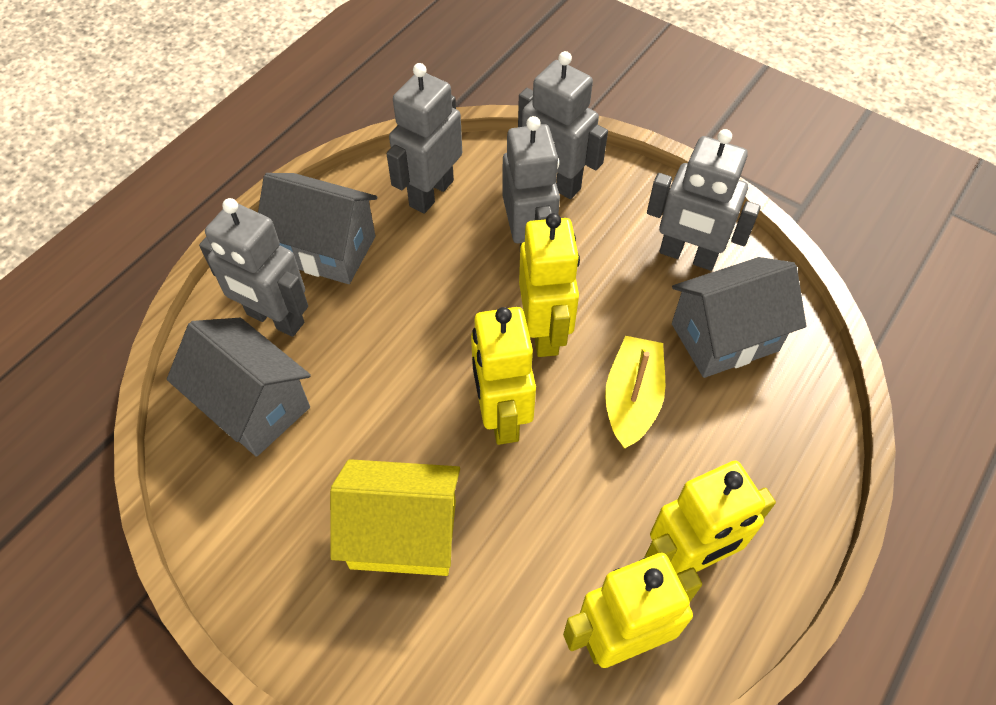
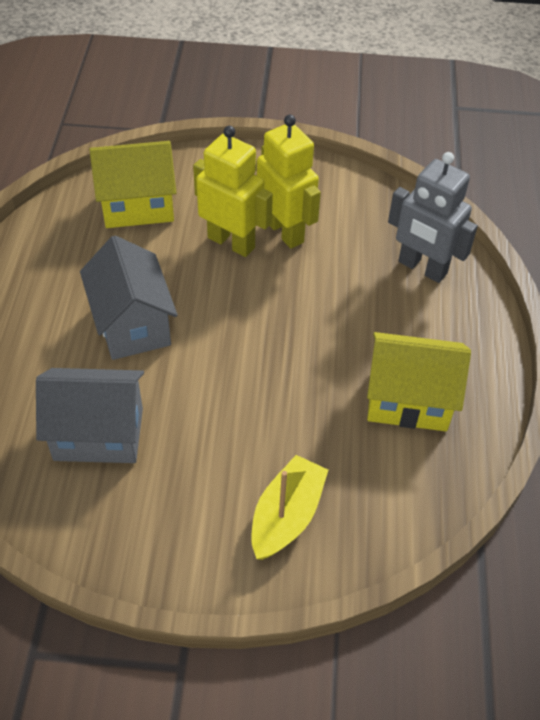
grey house: 3 -> 2
grey robot: 5 -> 1
yellow house: 1 -> 2
yellow robot: 4 -> 2

